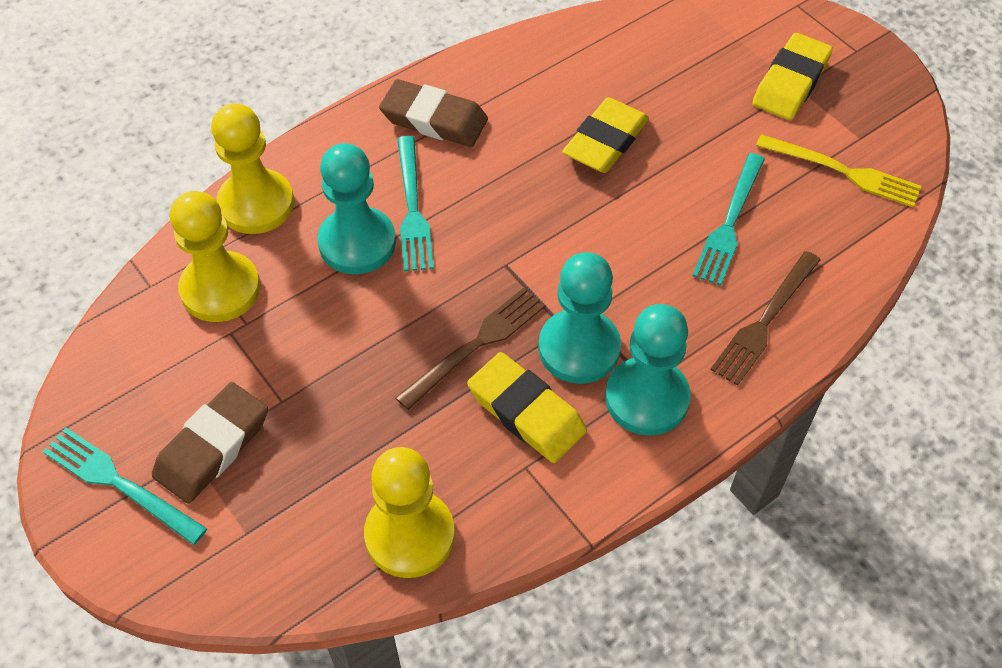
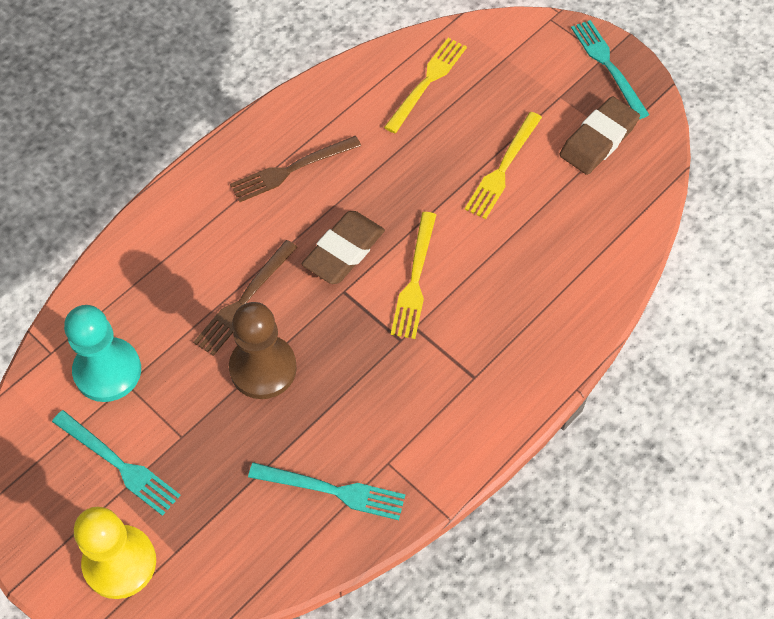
brown pawn: 0 -> 1
turquoise pawn: 3 -> 1
yellow eraser: 3 -> 0
yellow fork: 1 -> 3
yellow pawn: 3 -> 1

